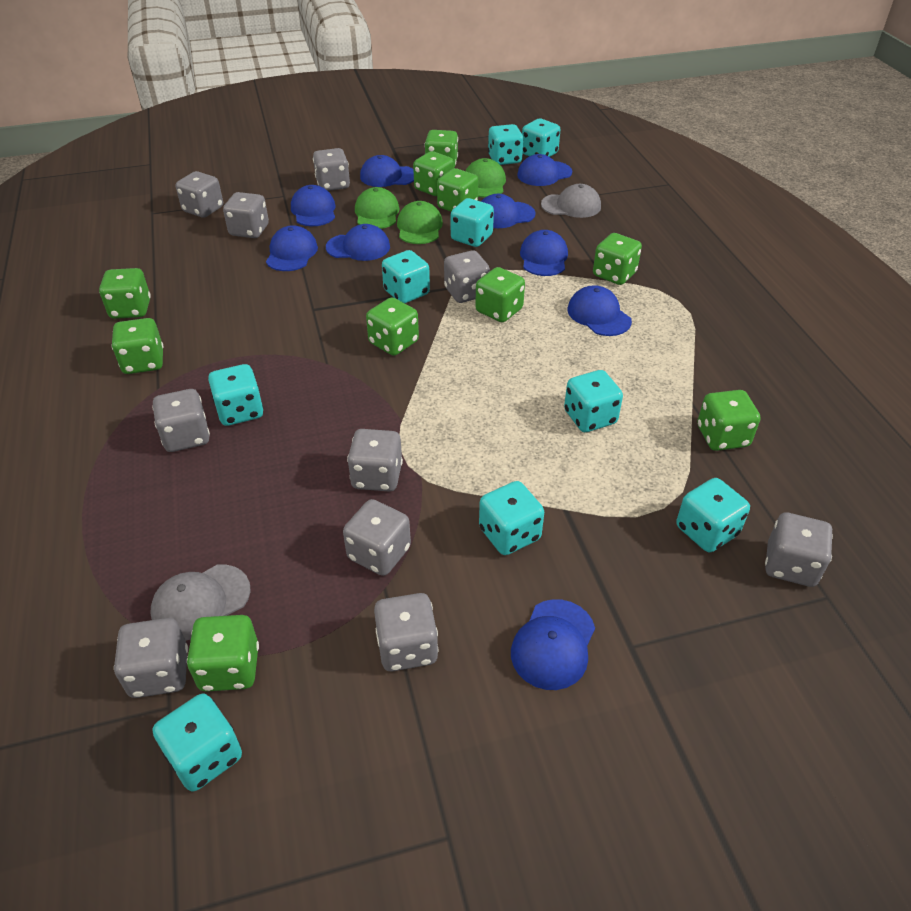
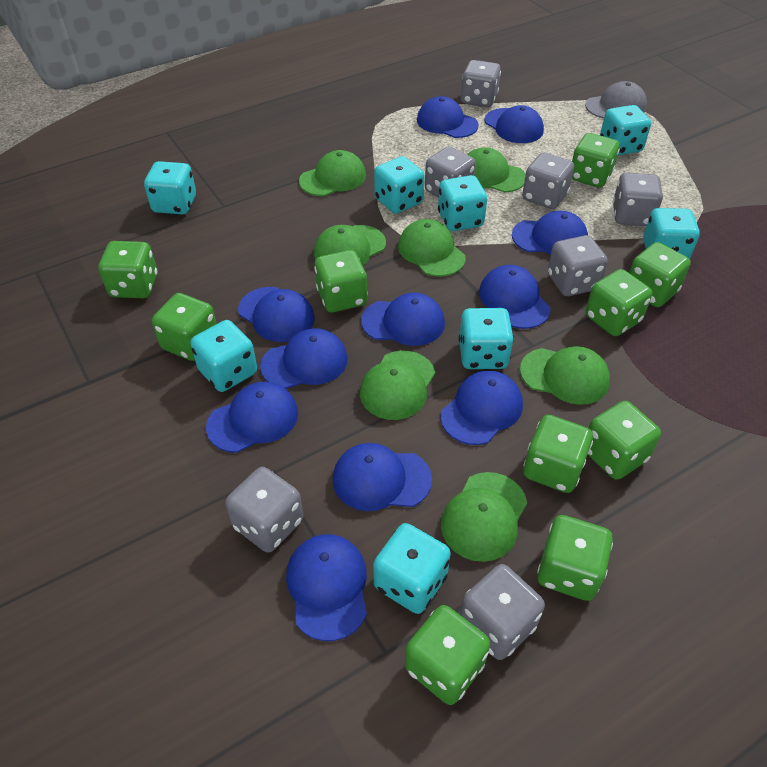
blue cap: 9 -> 11
green cap: 3 -> 7
grey cap: 2 -> 1
grey dice: 10 -> 7
turquoise dice: 9 -> 8

